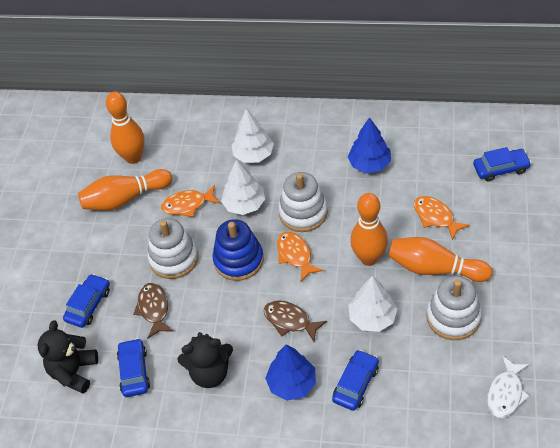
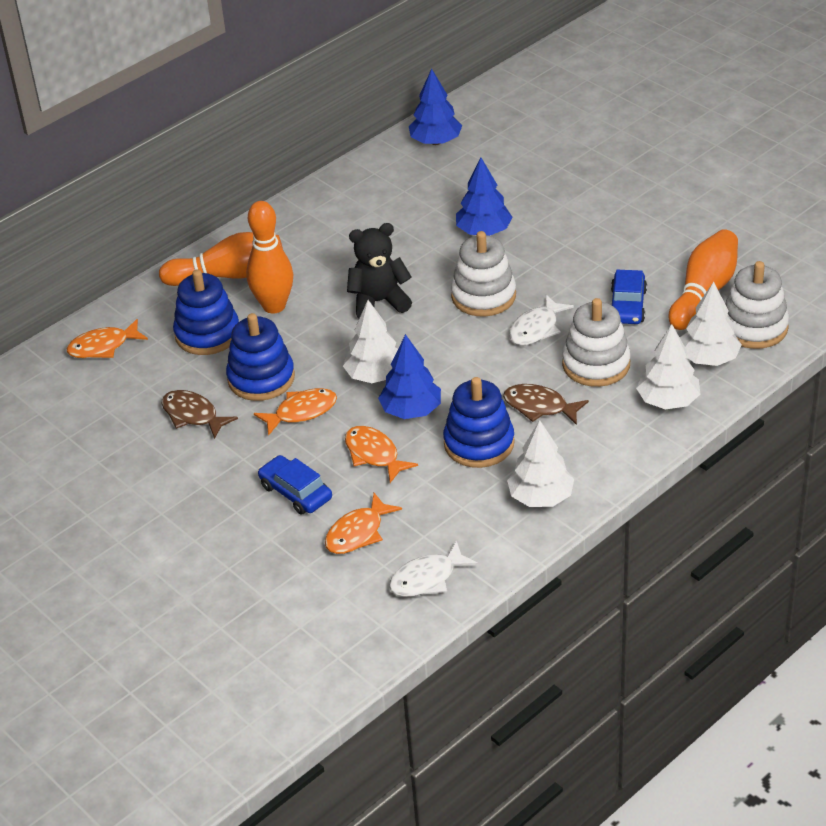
black teddy bear: 2 -> 1
blue car: 4 -> 2
blue stacking toy: 1 -> 3
blue tree: 2 -> 3
orange bowling pin: 4 -> 3
orange fish: 3 -> 4
white fish: 1 -> 2
white tree: 3 -> 4

